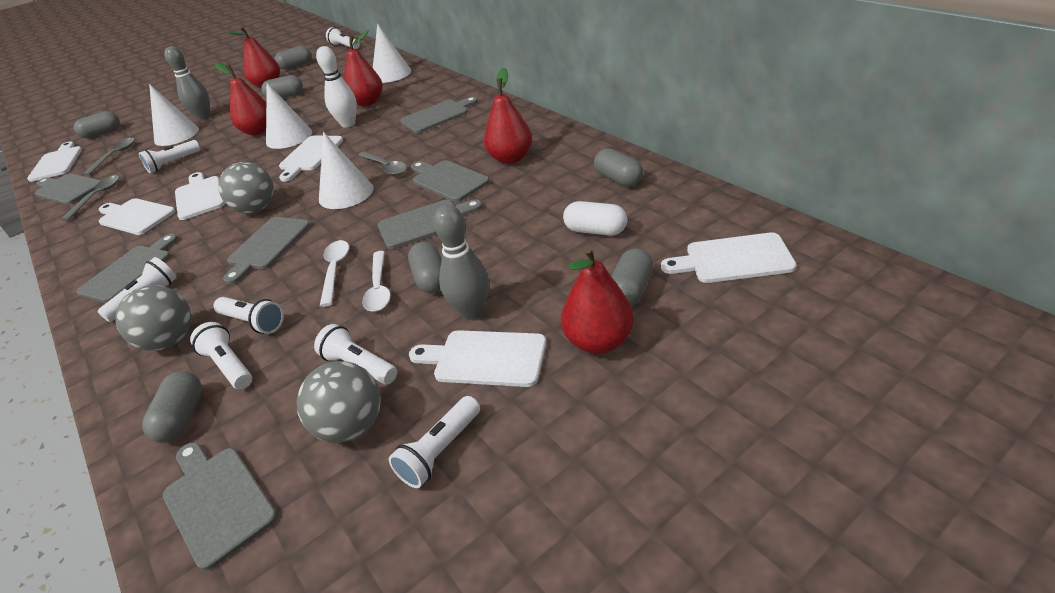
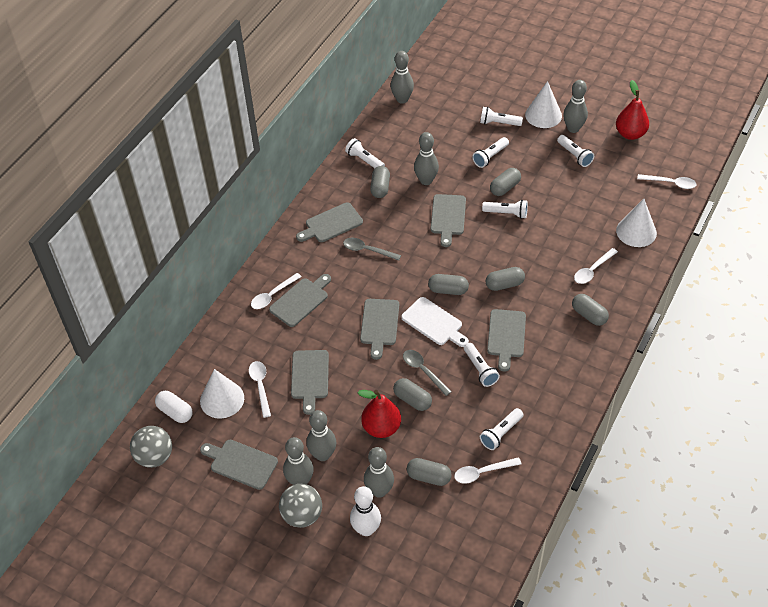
grey ball: 3 -> 2
grey bowling pin: 2 -> 6
grey spoon: 3 -> 2
red pear: 5 -> 2
white cone: 4 -> 3
white cutting board: 6 -> 1
white spoon: 2 -> 5

